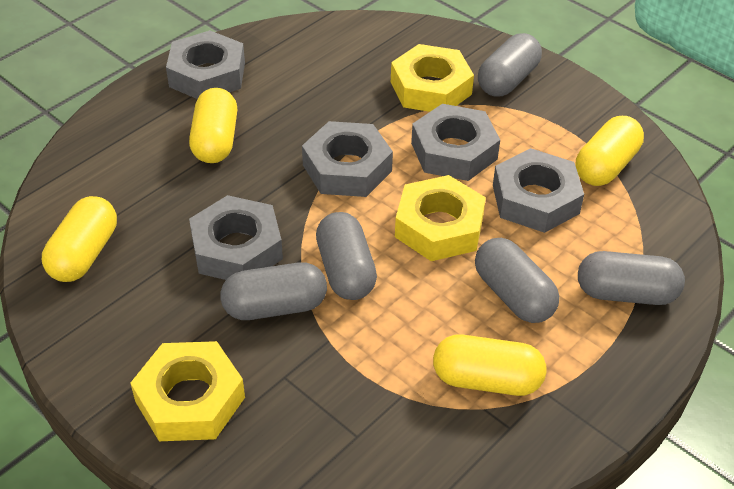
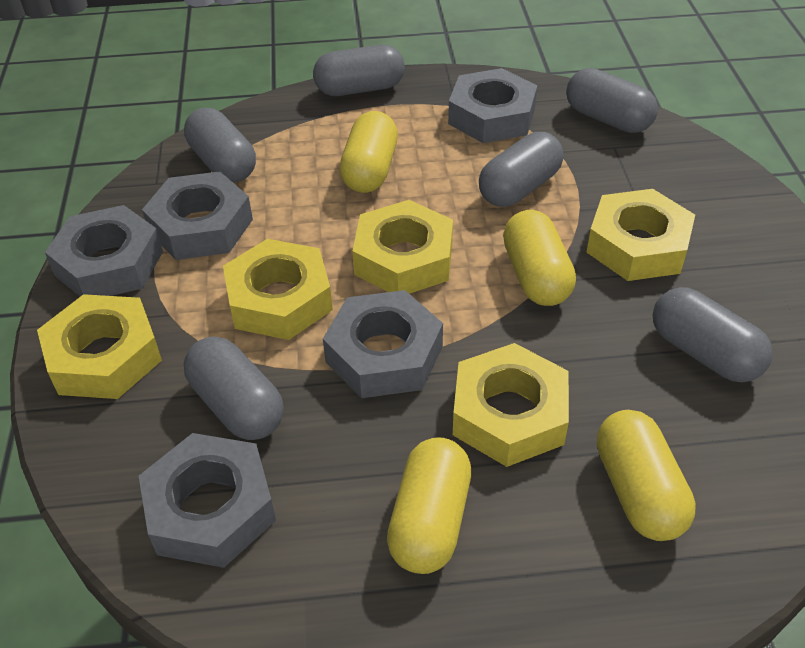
grey capsule: 5 -> 6
yellow nut: 3 -> 5

